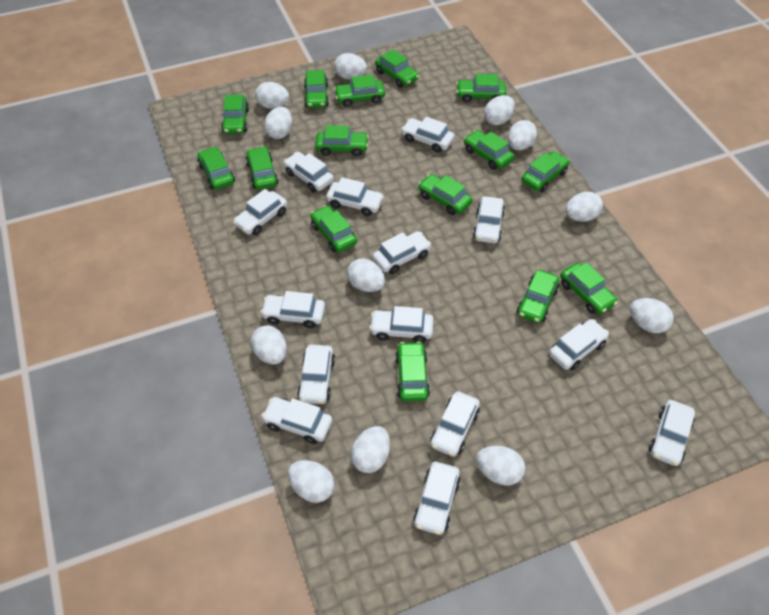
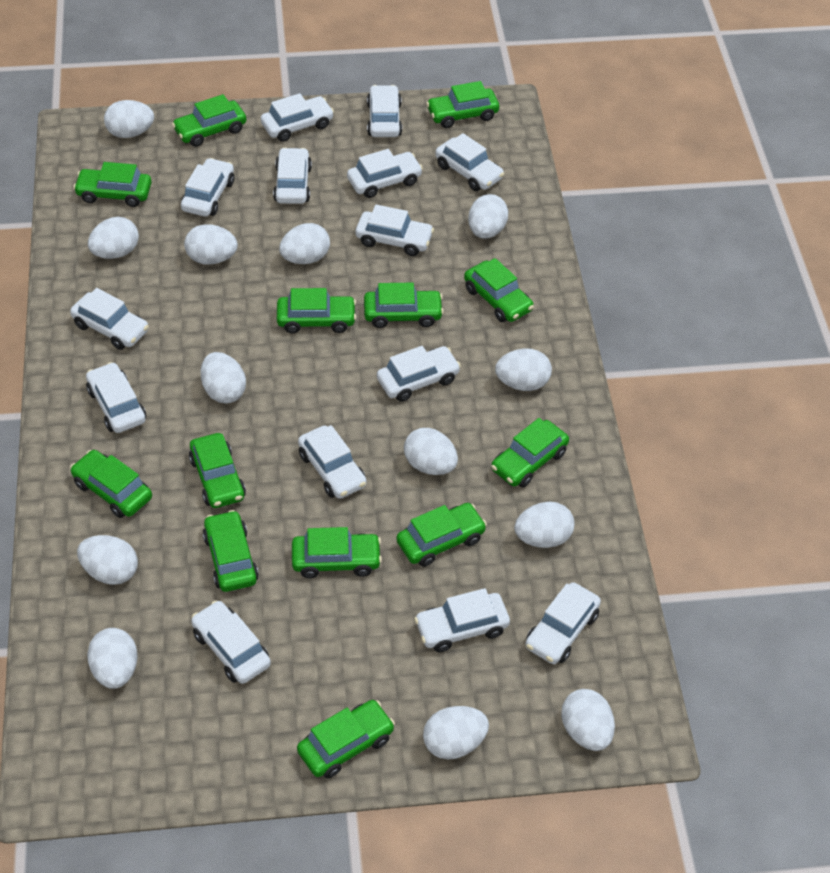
green car: 15 -> 13
white egg: 12 -> 13

